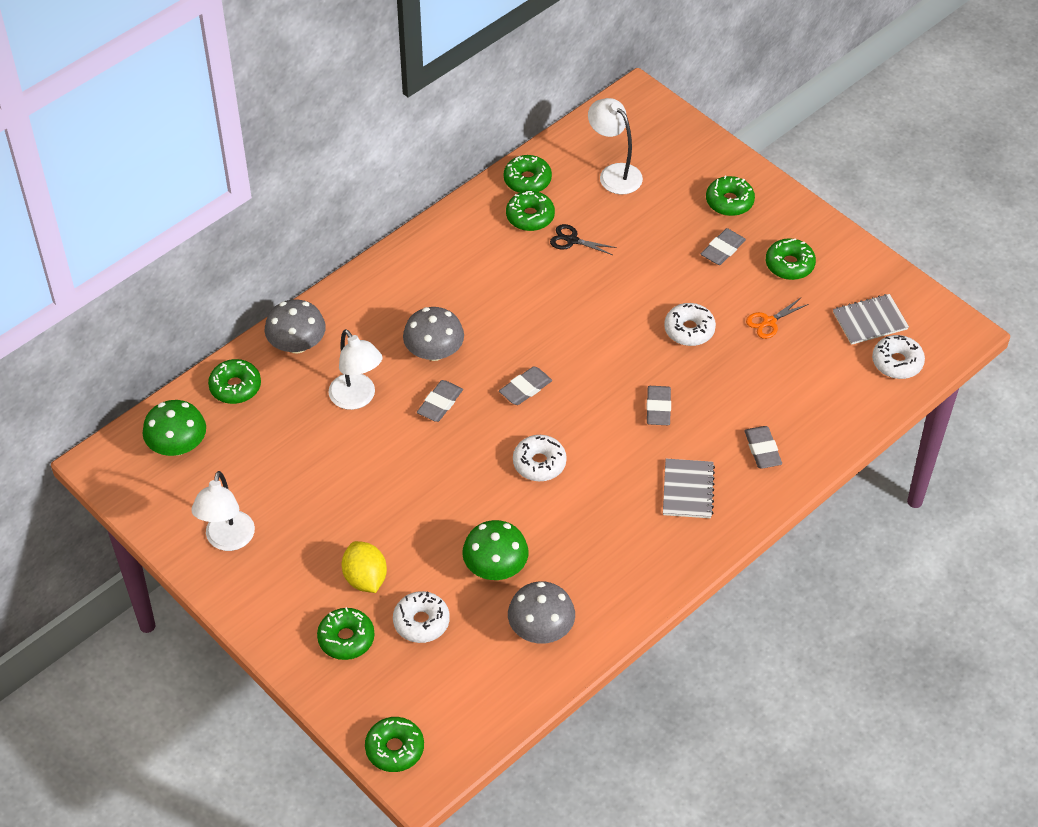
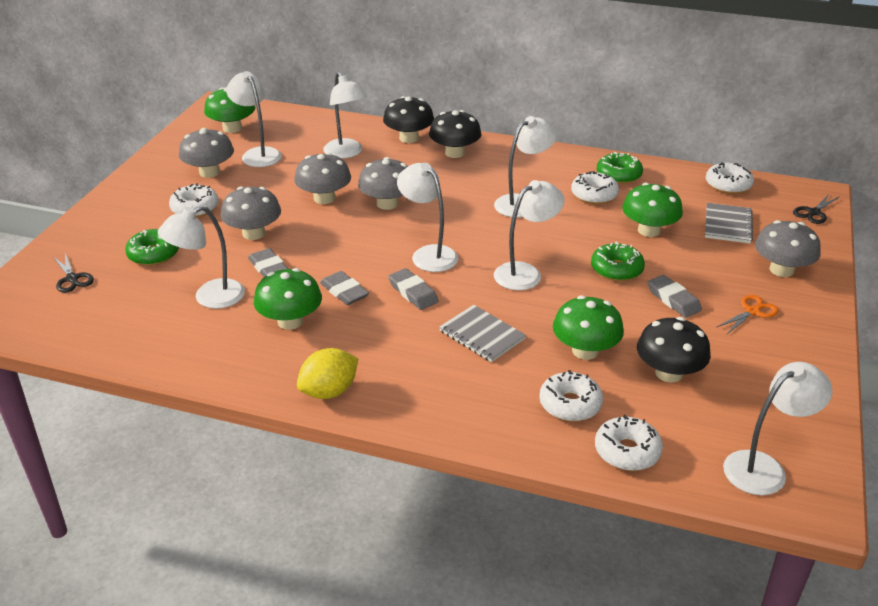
black mushroom: 0 -> 3
black scissors: 1 -> 2
green donut: 7 -> 3
green mushroom: 2 -> 4
grey eraser: 5 -> 4
grey mushroom: 3 -> 5
white donut: 4 -> 5
white lamp: 3 -> 7

